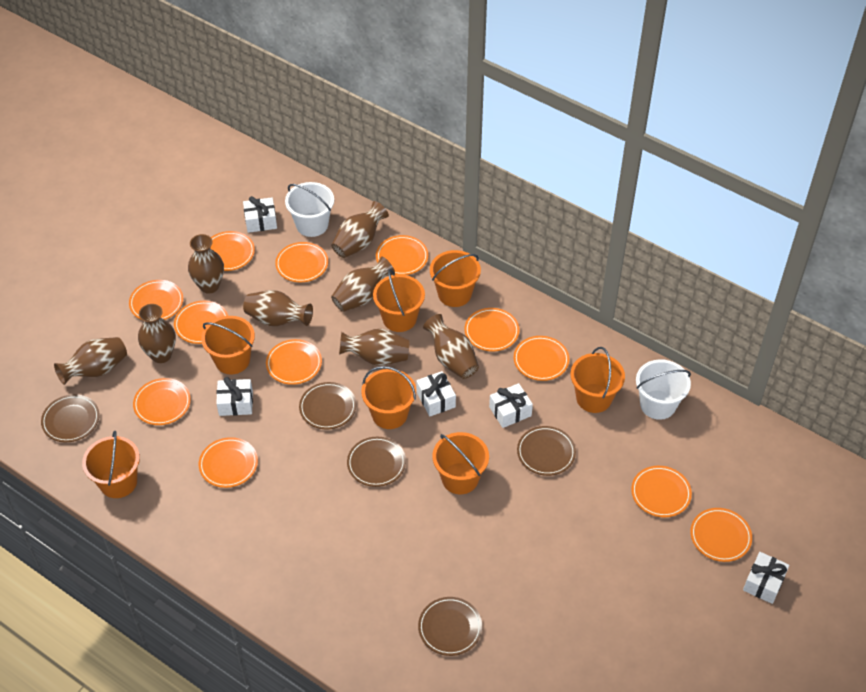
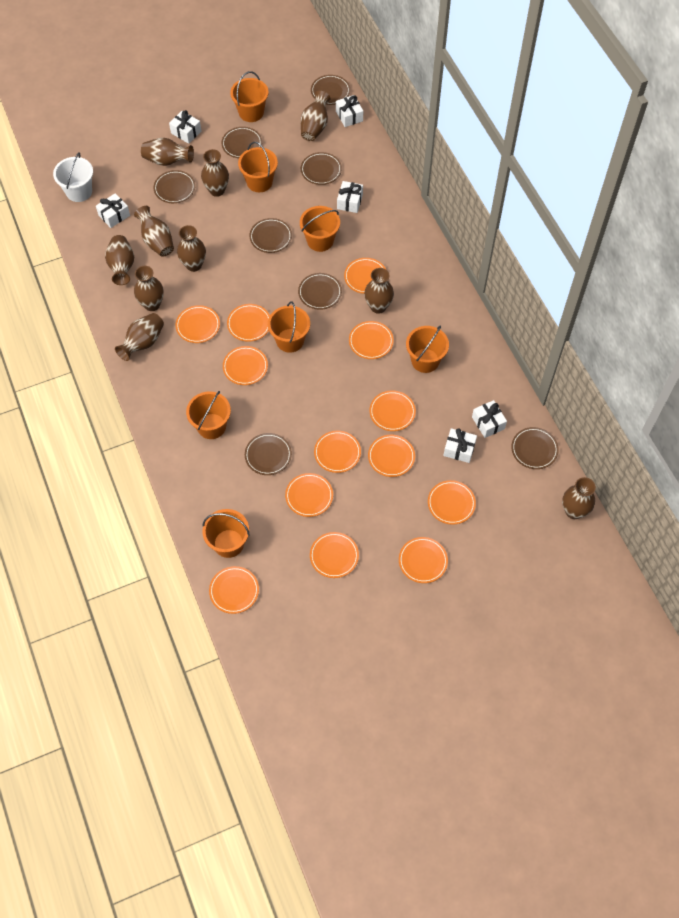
brown plate: 5 -> 8
brown vase: 8 -> 10
orange plate: 12 -> 13
white bucket: 2 -> 1
white gift: 5 -> 6

